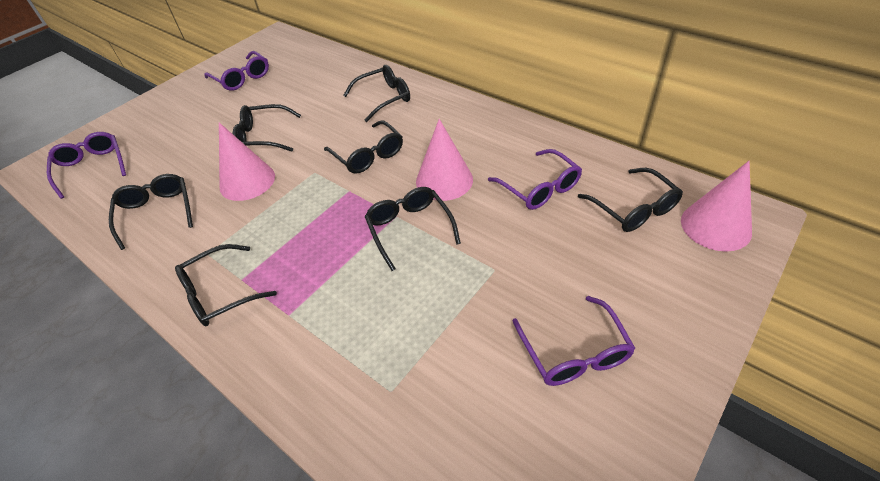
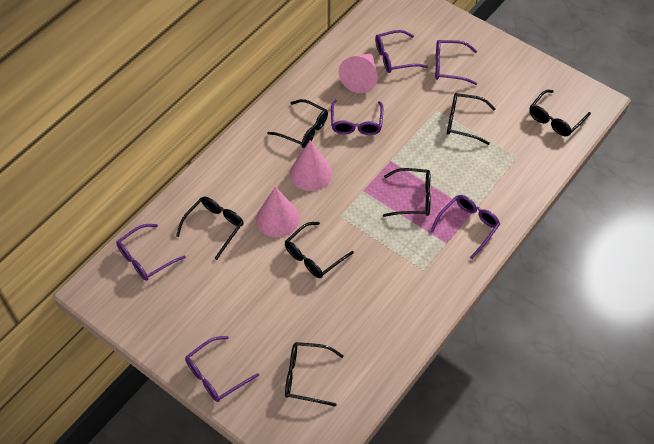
purple glasses: 4 -> 6

